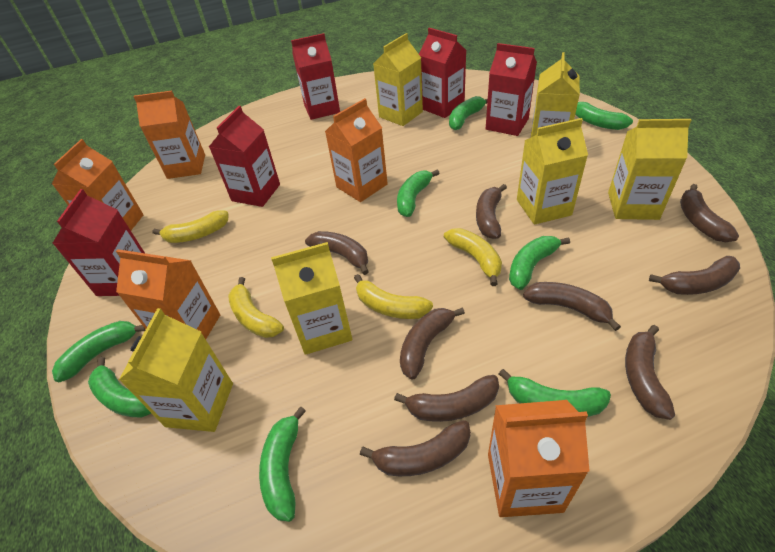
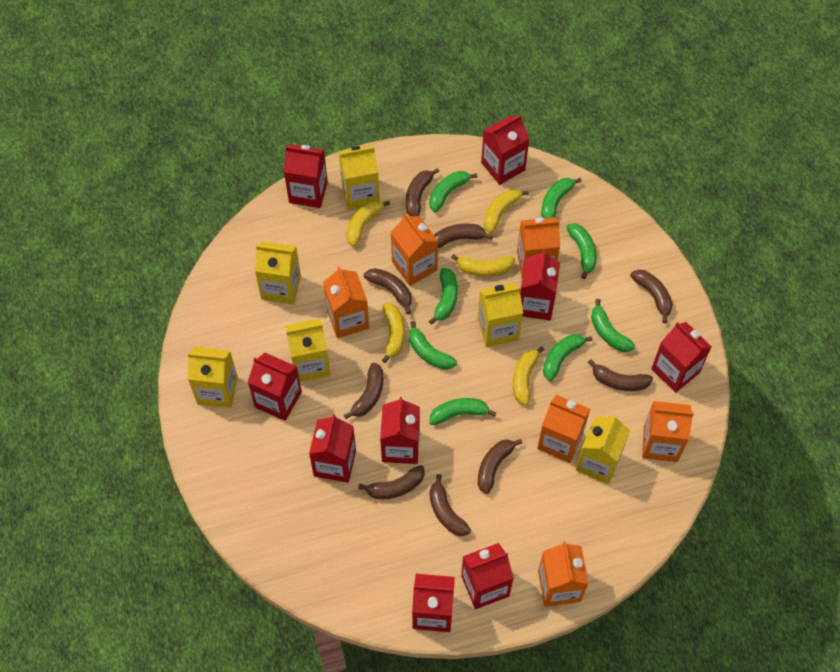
orange carton: 5 -> 6
red carton: 5 -> 9
yellow banana: 4 -> 5

